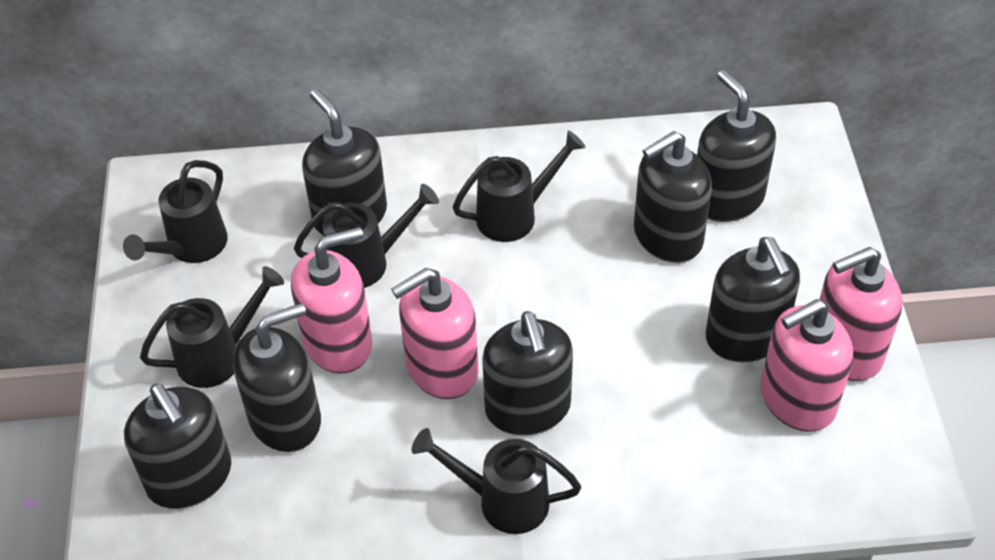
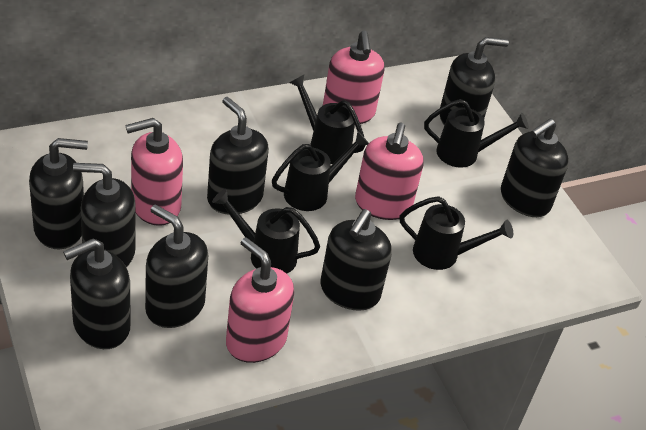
black soap dispenser: 7 -> 8

